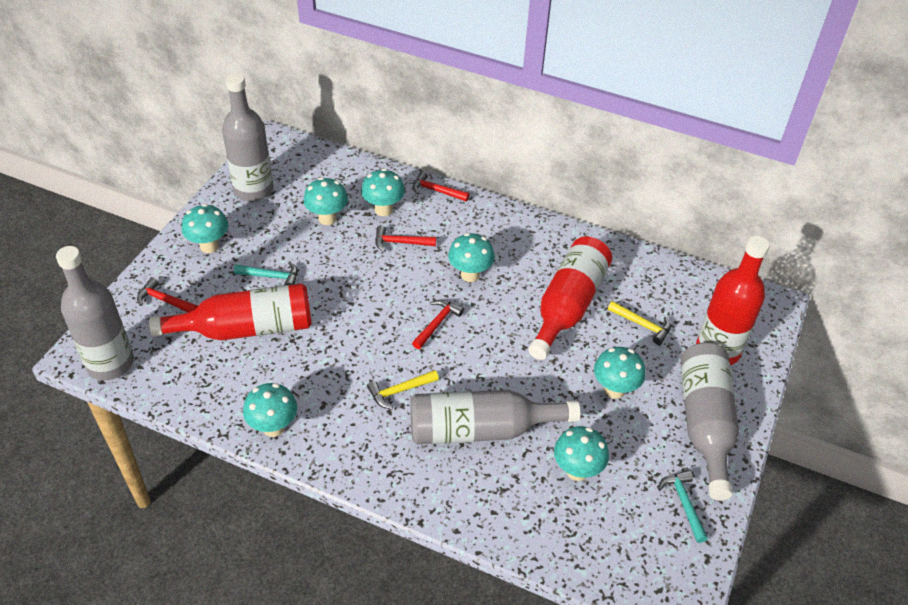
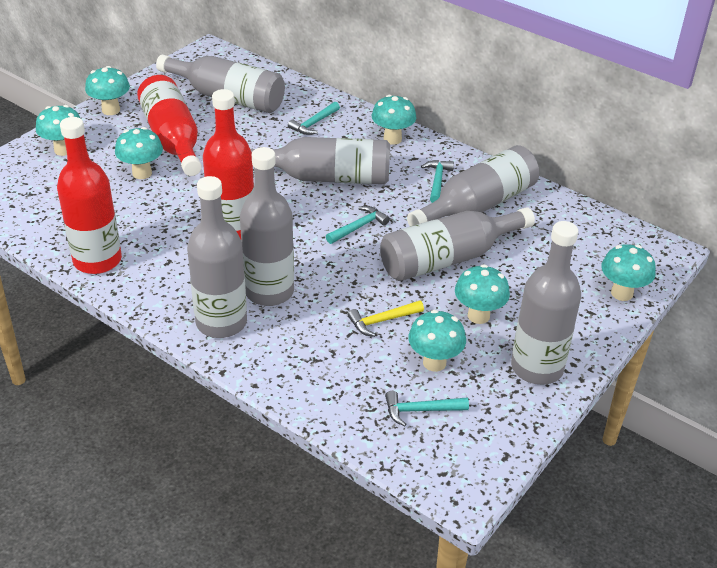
grey bottle: 4 -> 7
red hammer: 4 -> 0
turquoise hammer: 2 -> 4
yellow hammer: 2 -> 1

